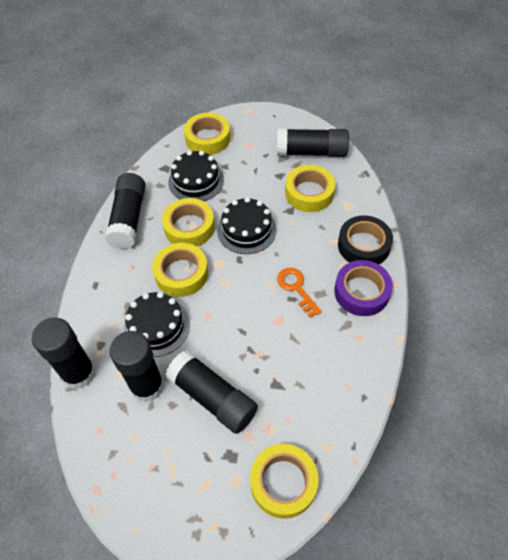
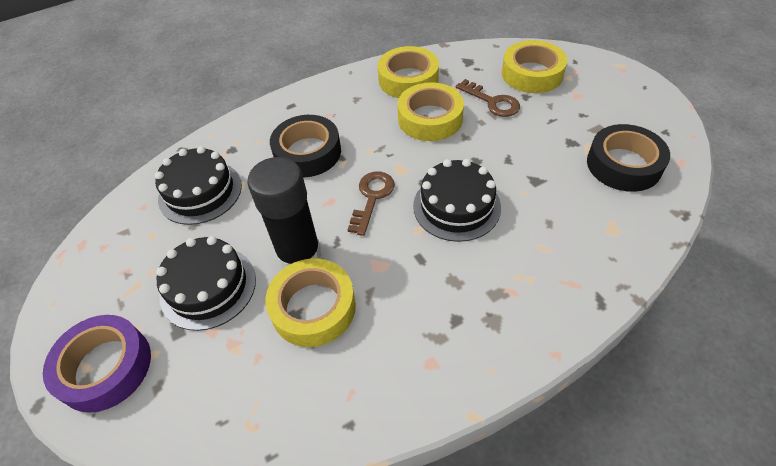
black glue stick: 5 -> 1
black tape: 1 -> 2
brown key: 0 -> 2
orange key: 1 -> 0
yellow tape: 5 -> 4

